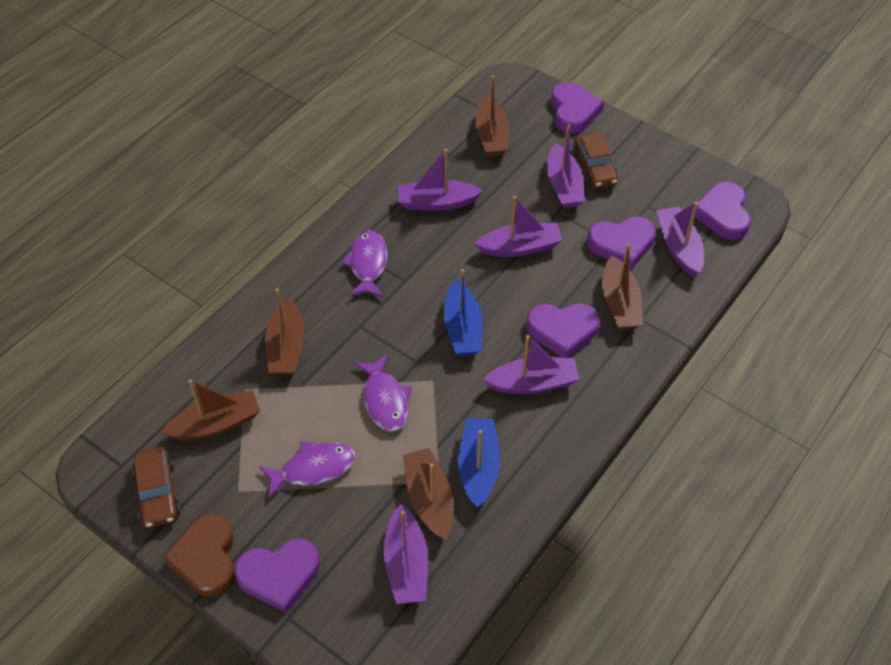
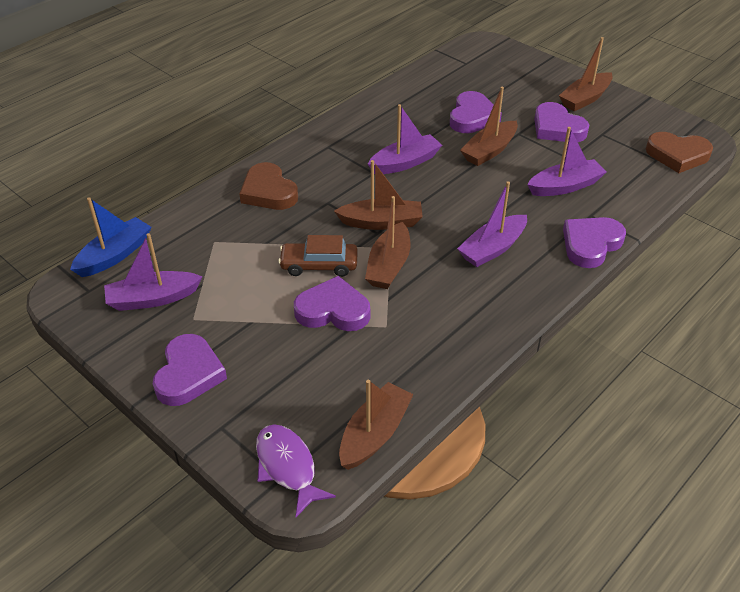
blue boat: 2 -> 1
brown car: 2 -> 1
brown heart: 1 -> 2
purple boat: 6 -> 4
purple fish: 3 -> 1

